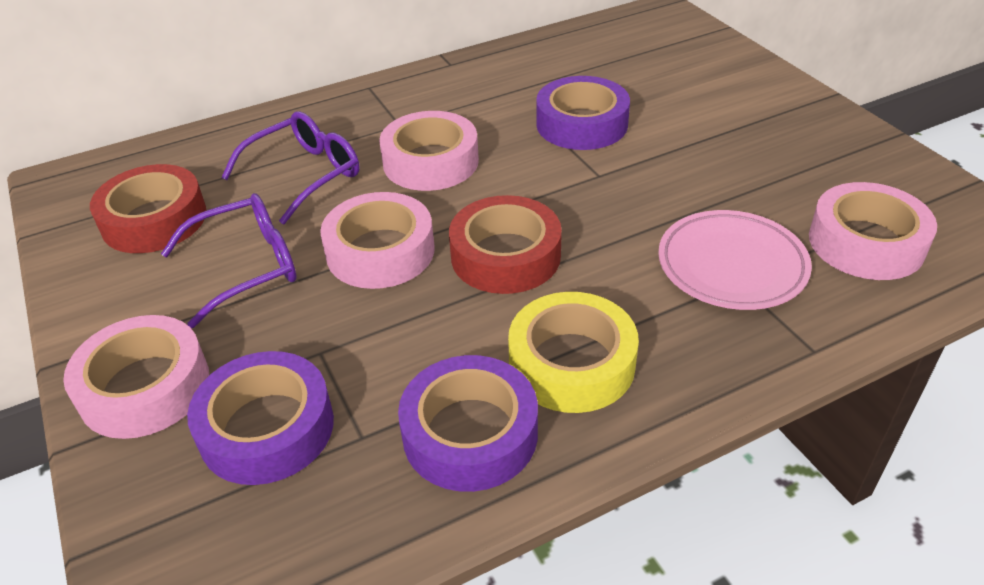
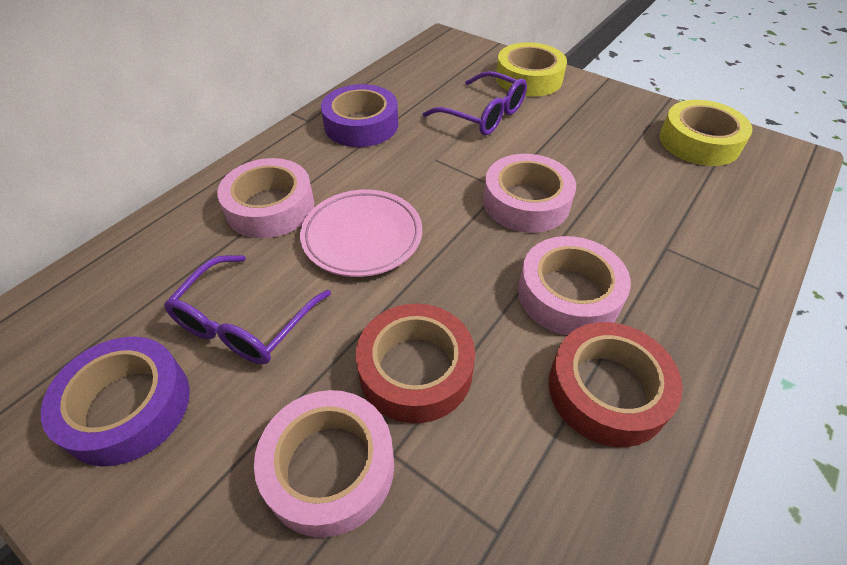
purple tape: 3 -> 2
yellow tape: 1 -> 2

